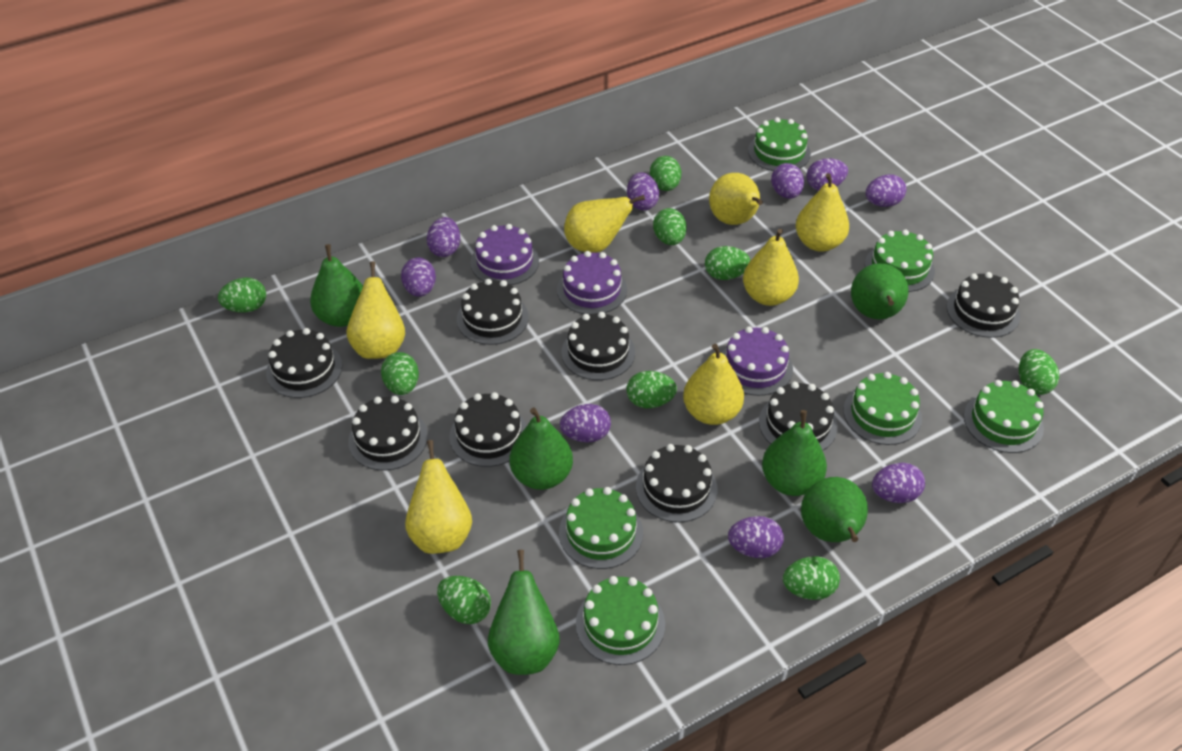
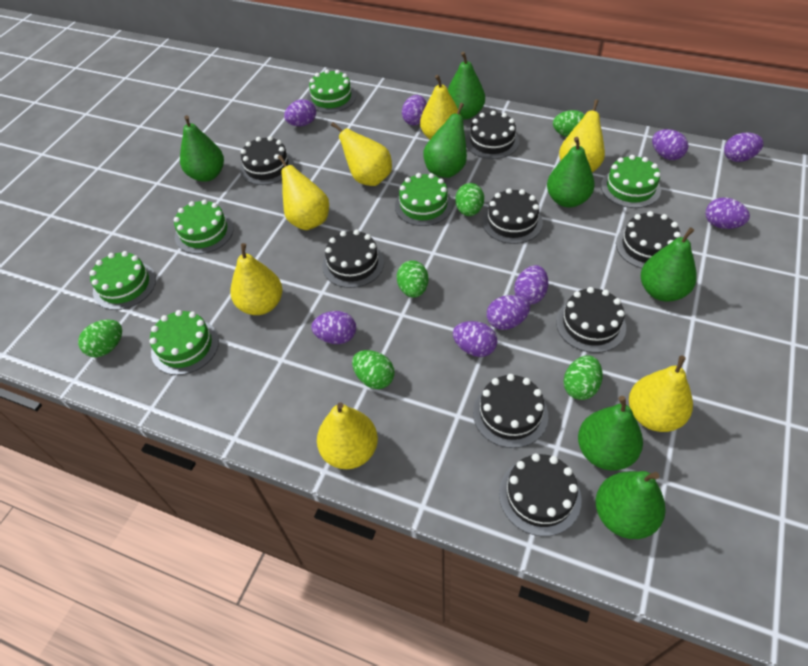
green egg: 9 -> 6
green pear: 6 -> 7
purple cake: 3 -> 0

